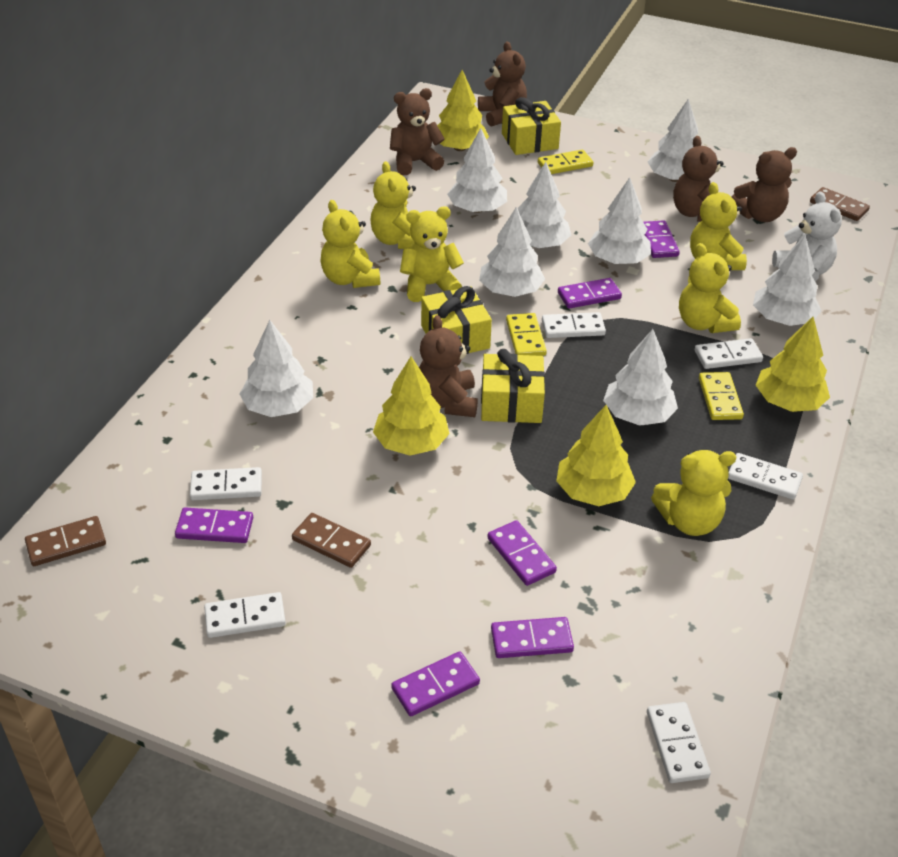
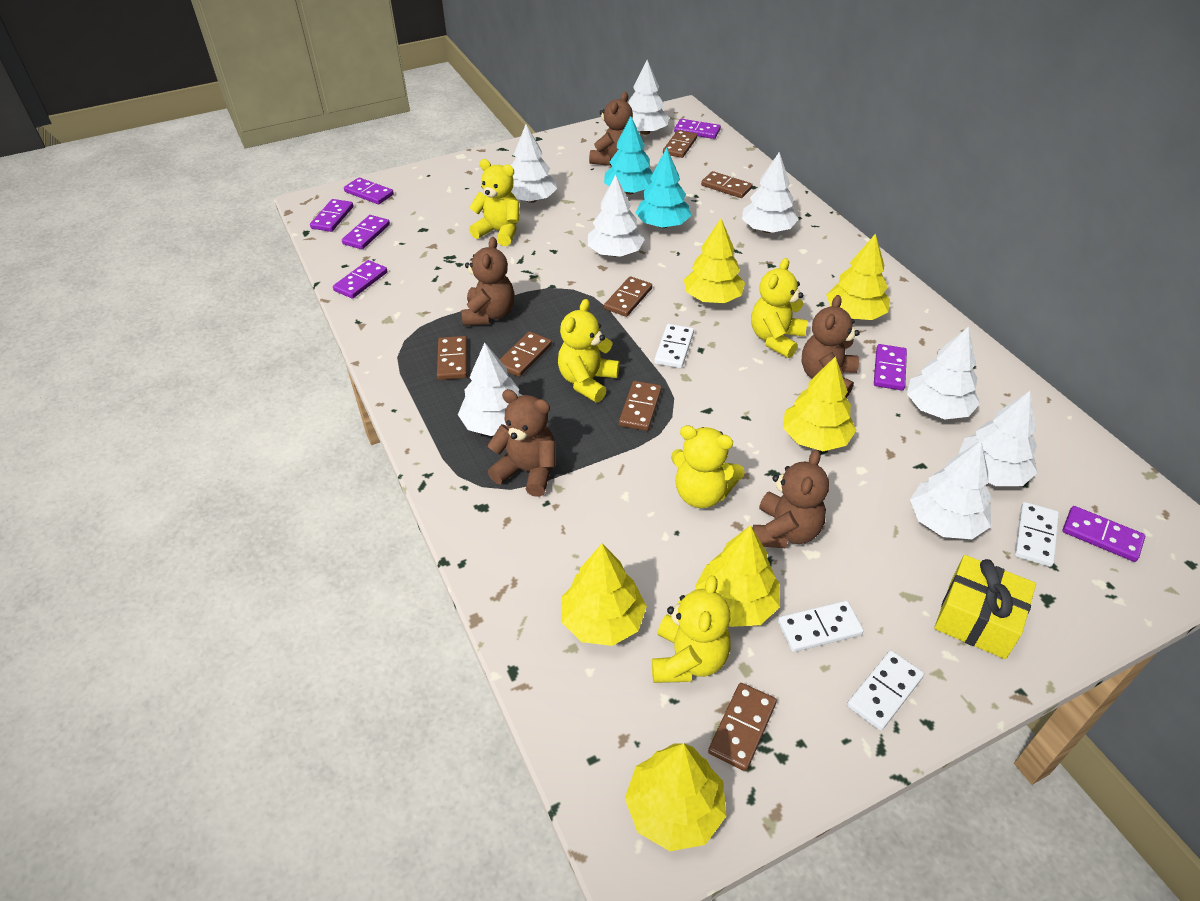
brown domino: 3 -> 7
purple domino: 6 -> 7
turquoise tree: 0 -> 2
white domino: 6 -> 4
white teddy bear: 1 -> 0
yellow domino: 3 -> 0
yellow gift: 3 -> 1
yellow teddy bear: 6 -> 5
yellow tree: 4 -> 6

